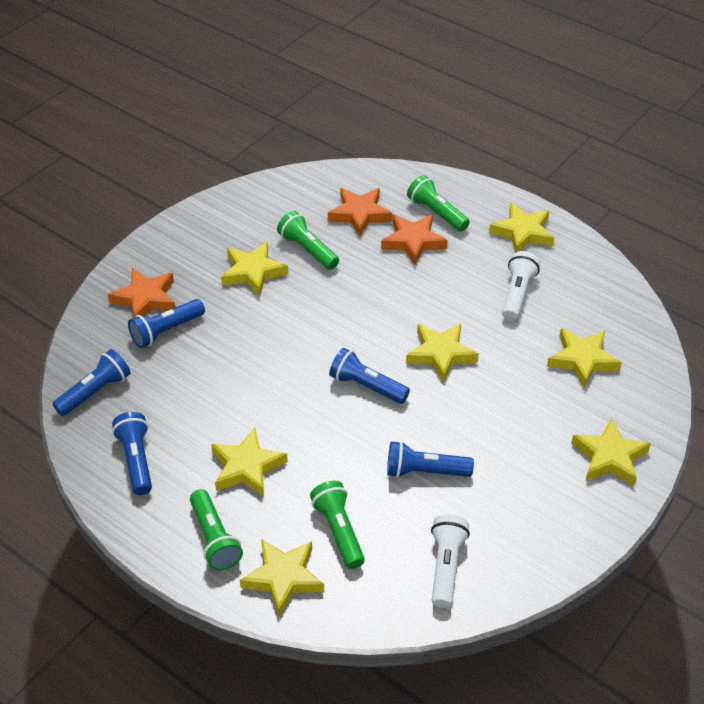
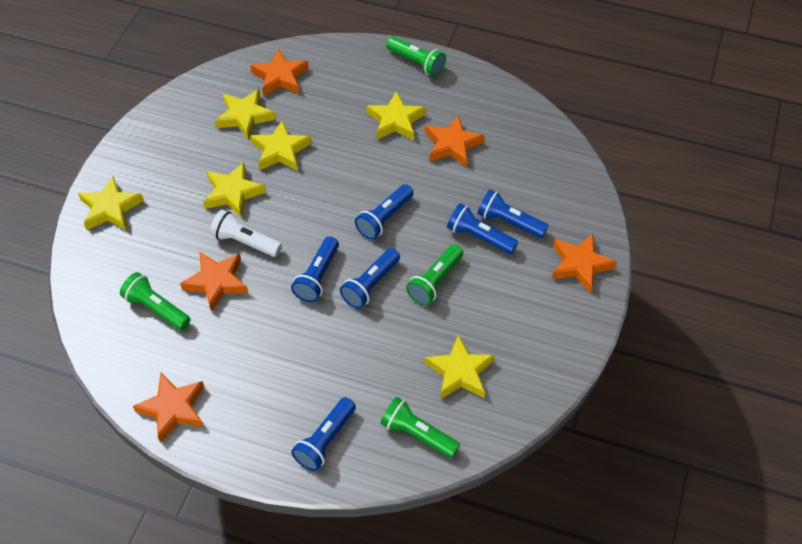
blue flashlight: 5 -> 6
orange star: 3 -> 5
white flashlight: 2 -> 1
yellow star: 7 -> 6

